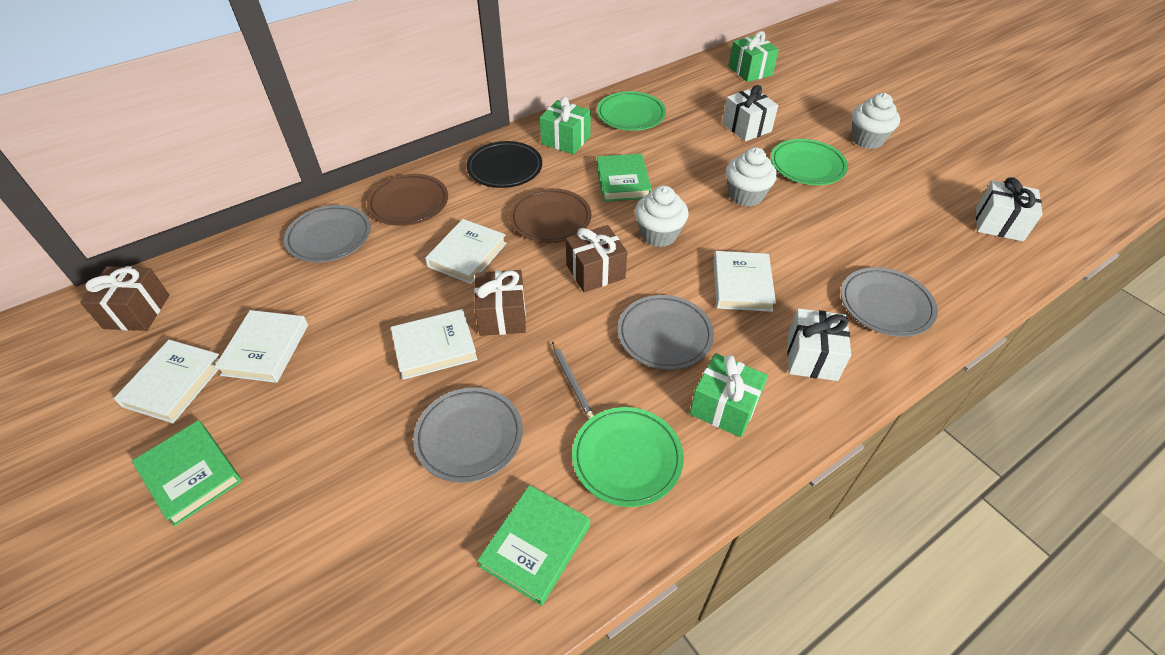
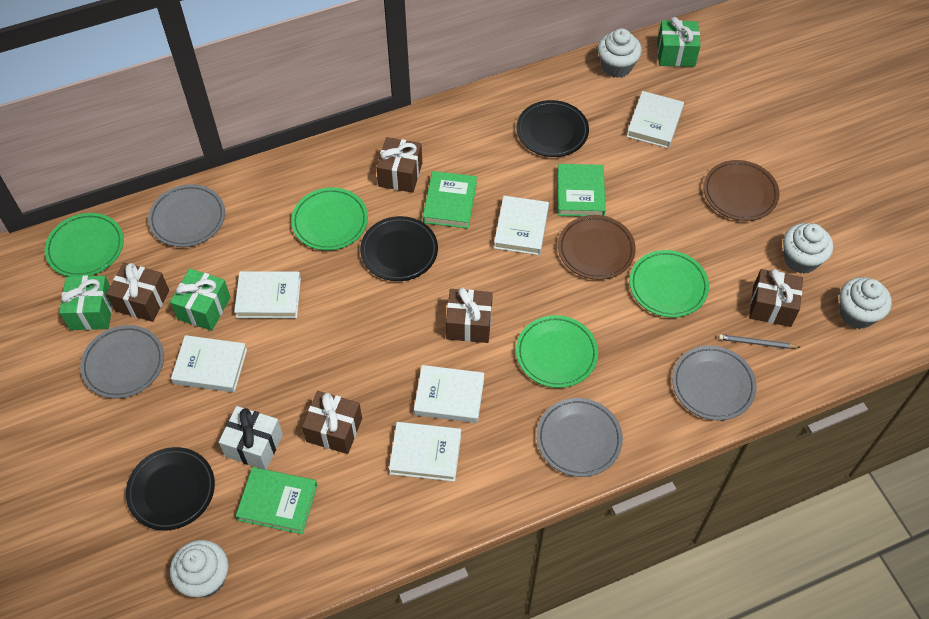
black plate: 1 -> 3
brown gift: 3 -> 5
green plate: 3 -> 4
white book: 5 -> 6
white cupcake: 3 -> 4
white gift: 3 -> 1

